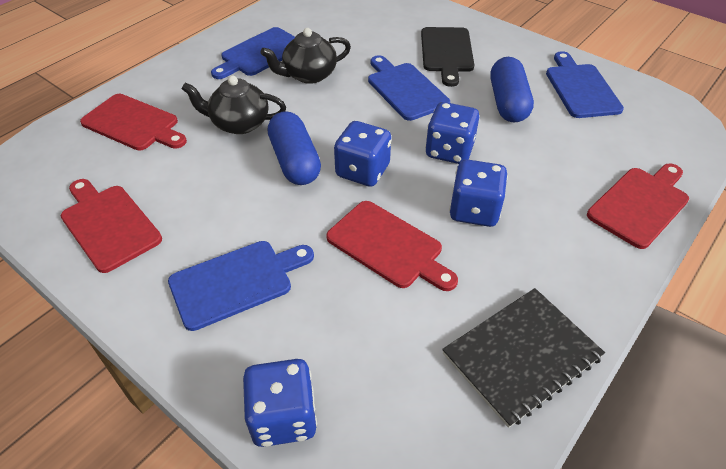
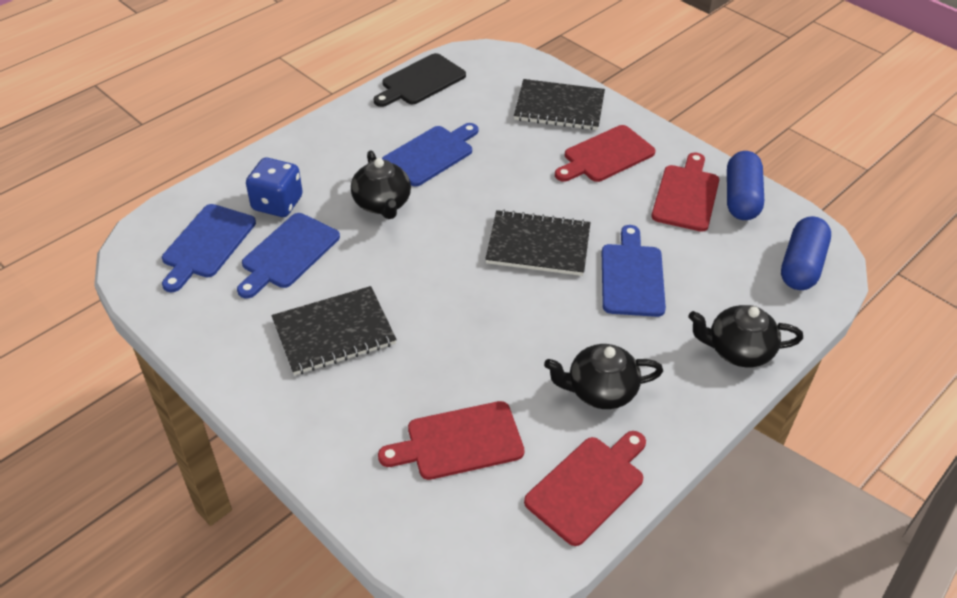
black notebook: 1 -> 3
black teapot: 2 -> 3
blue dice: 4 -> 1

